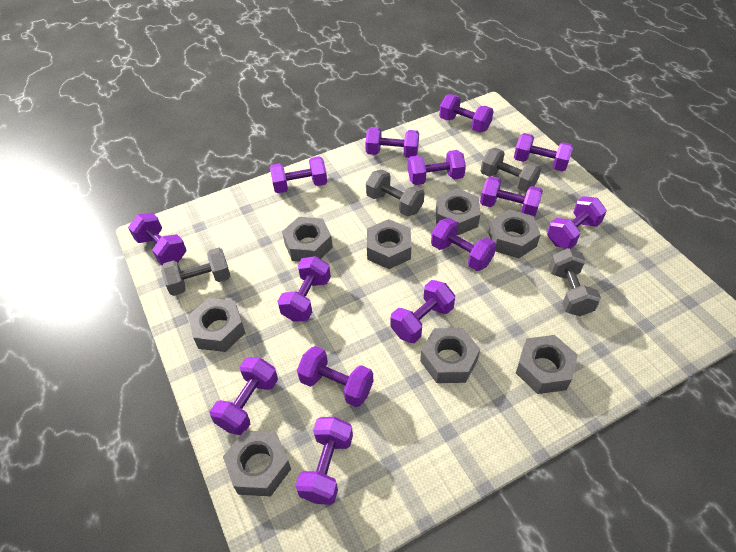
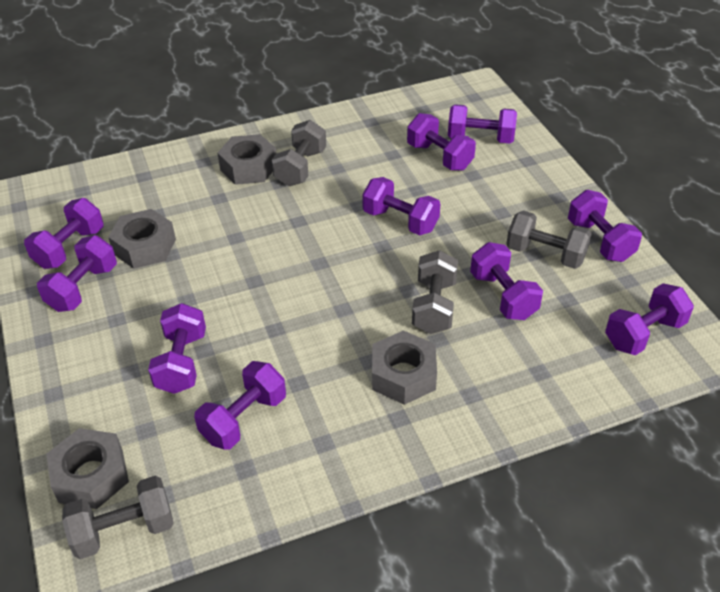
grey nut: 8 -> 4
purple dumbbell: 14 -> 10

